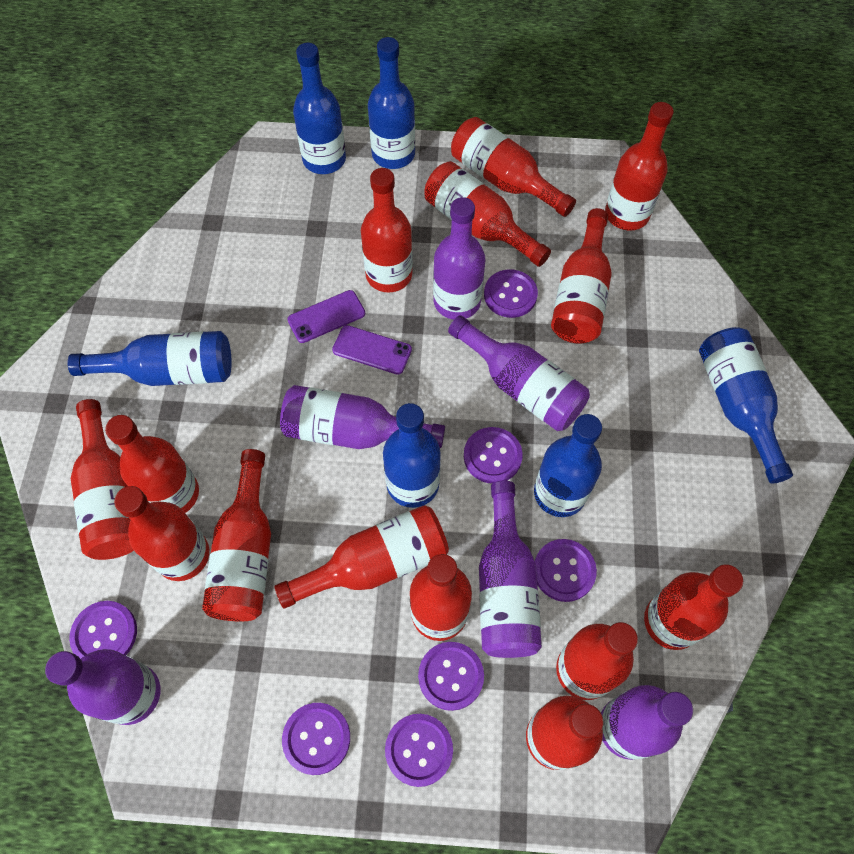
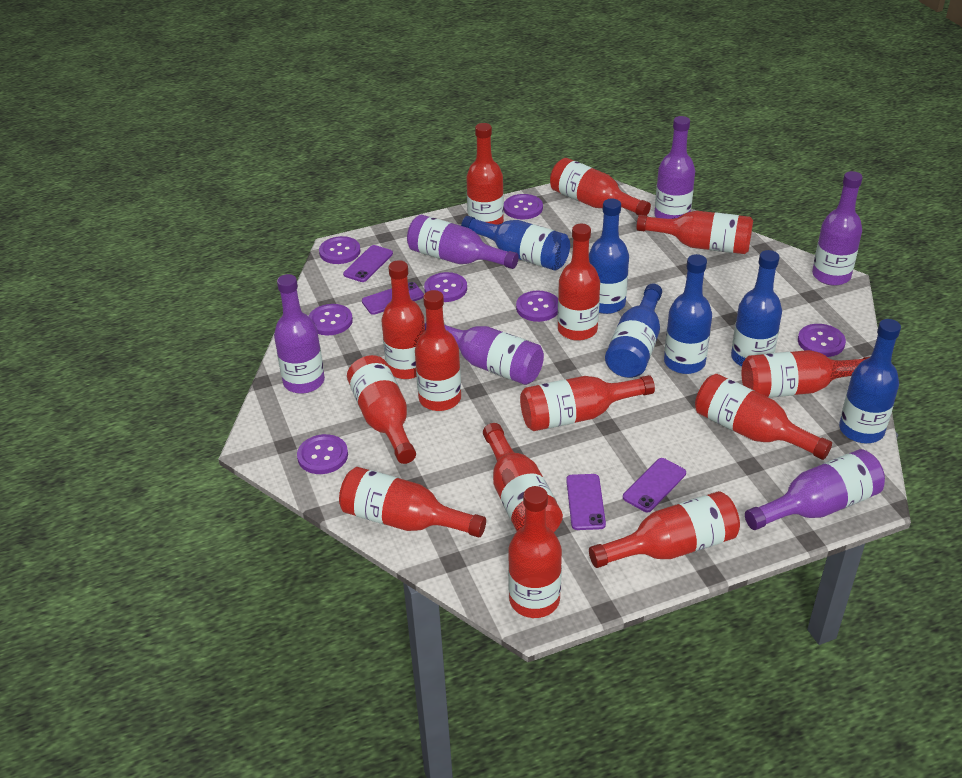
purple phone: 2 -> 4

